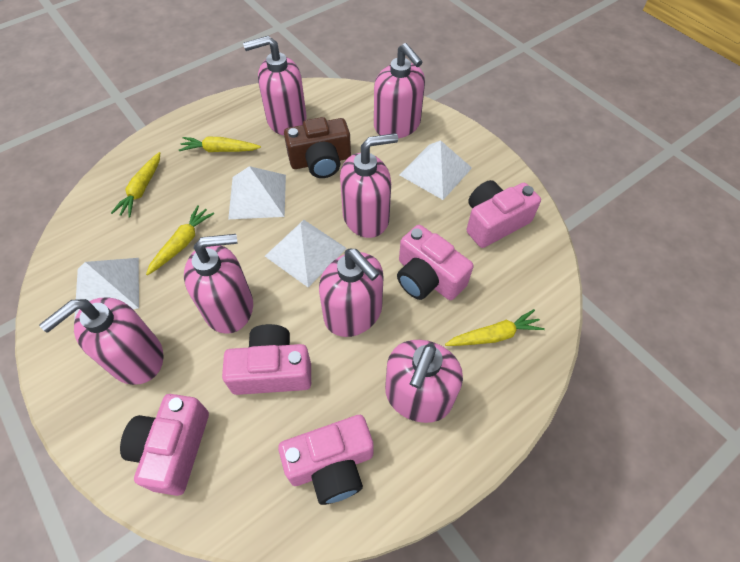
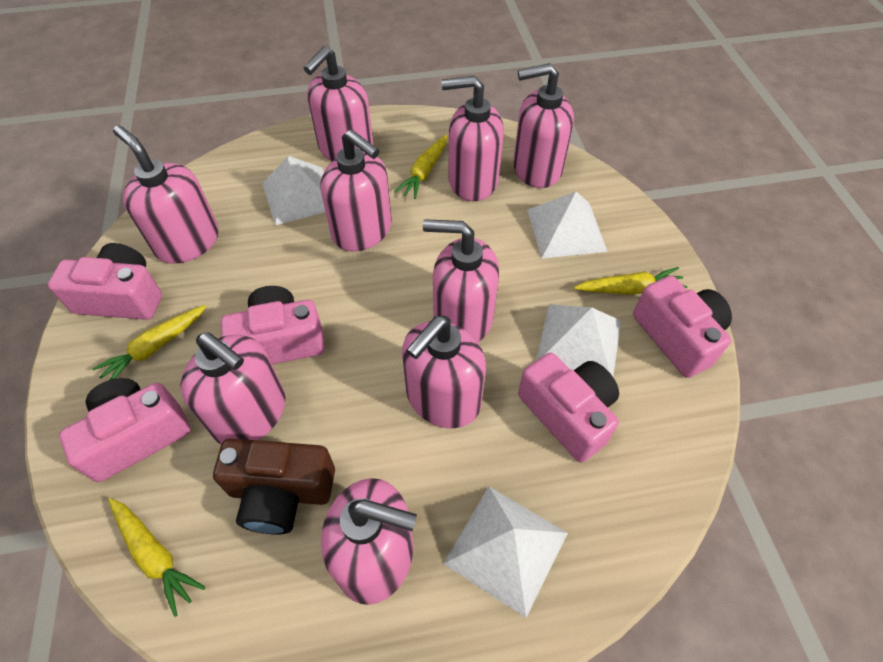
pink soap dispenser: 7 -> 9

